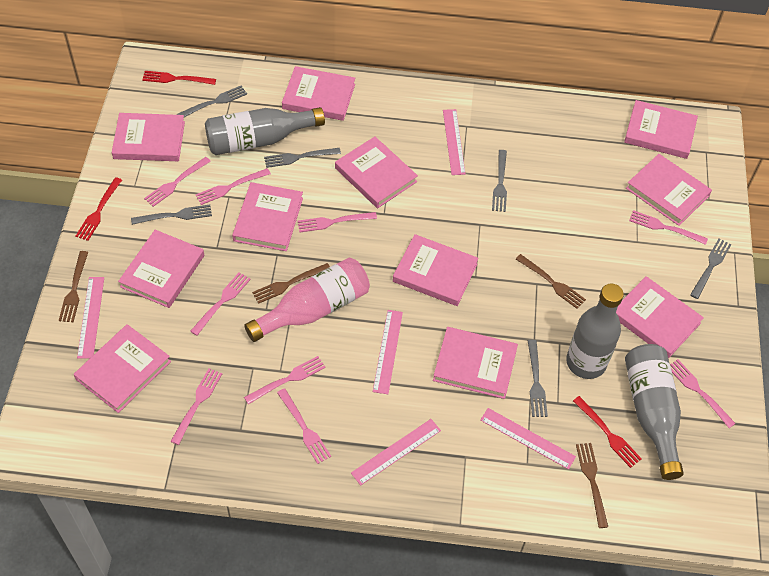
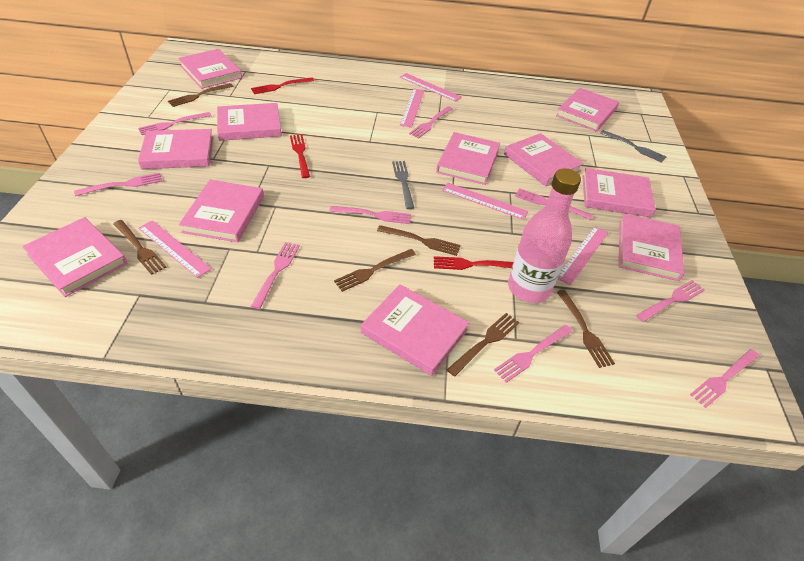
brown fork: 4 -> 6
grey bottle: 3 -> 0
grey fork: 6 -> 2

